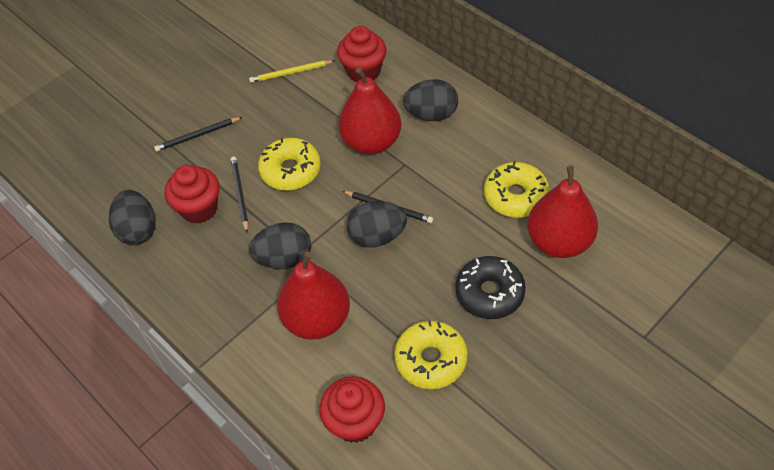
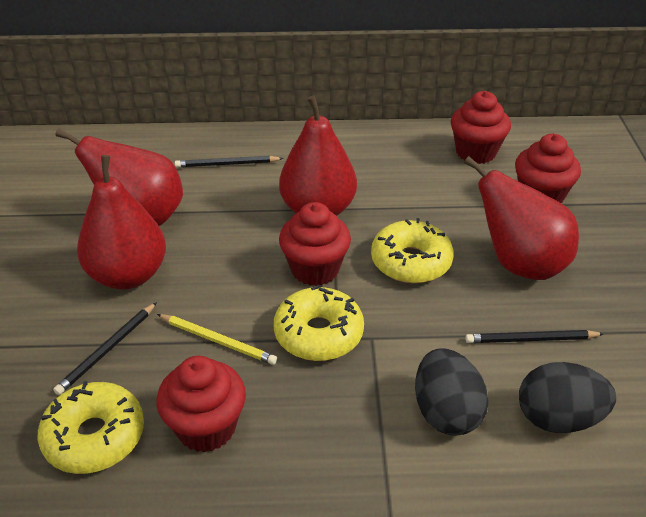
black donut: 1 -> 0
black egg: 4 -> 2
red cupcake: 3 -> 4
red pear: 3 -> 4

